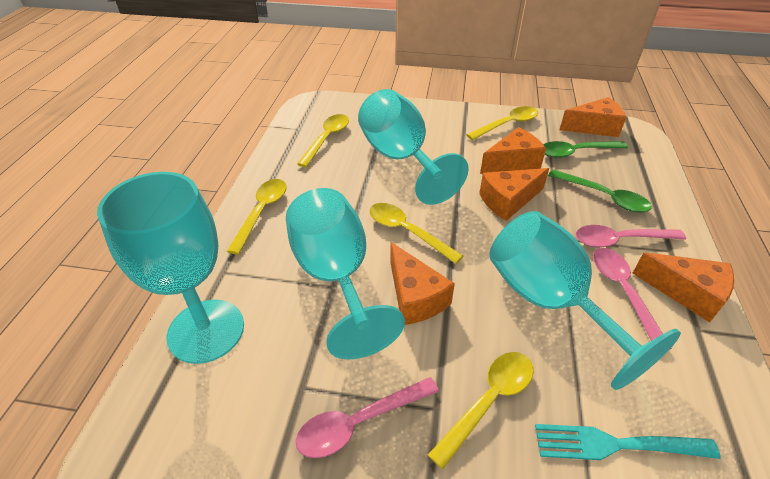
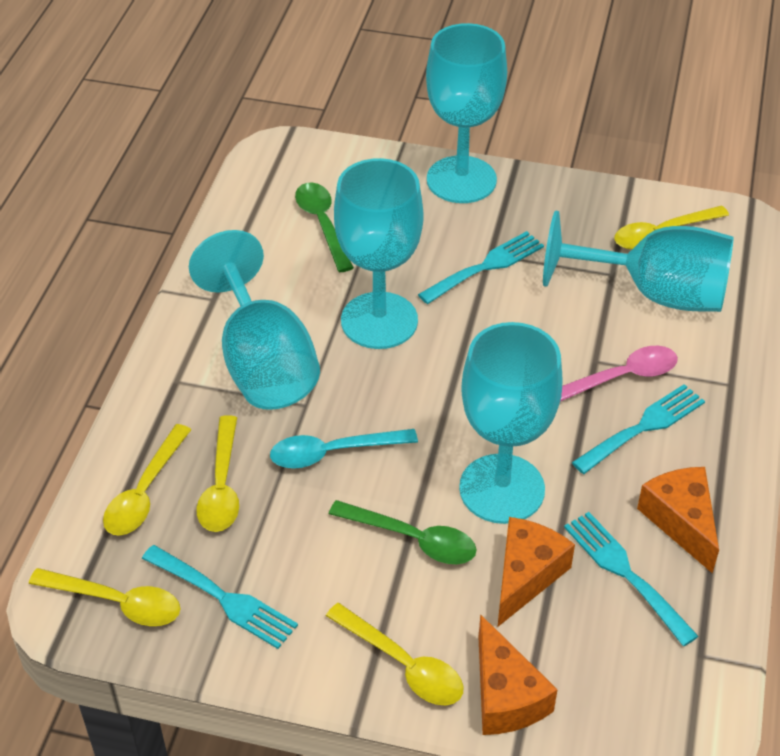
orange cheese: 5 -> 3
pink spoon: 3 -> 1
turquoise fork: 1 -> 4
turquoise goblet: 4 -> 5
turquoise spoon: 0 -> 1

